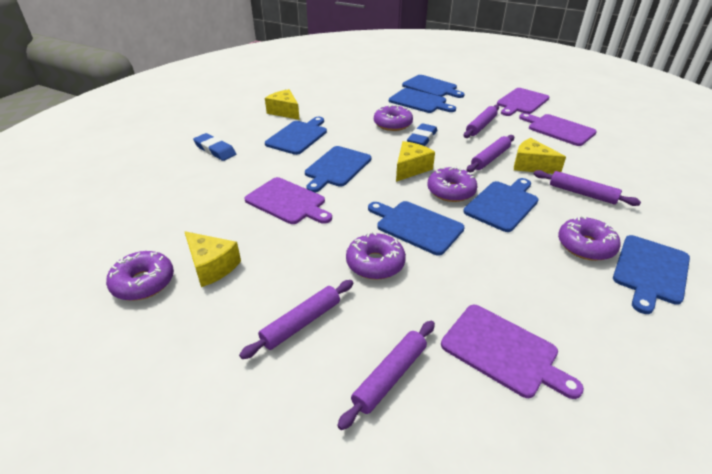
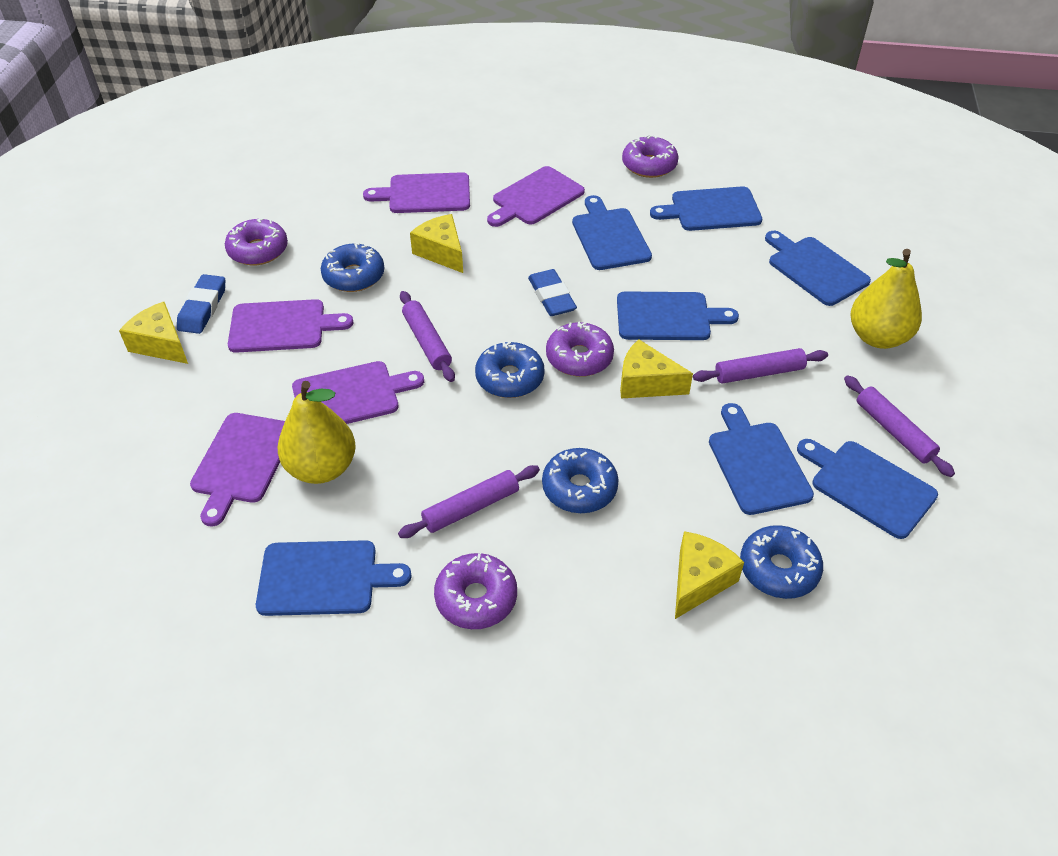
blue donut: 0 -> 4
purple cutting board: 4 -> 5
purple donut: 5 -> 4
purple rolling pin: 5 -> 4
yellow pear: 0 -> 2

